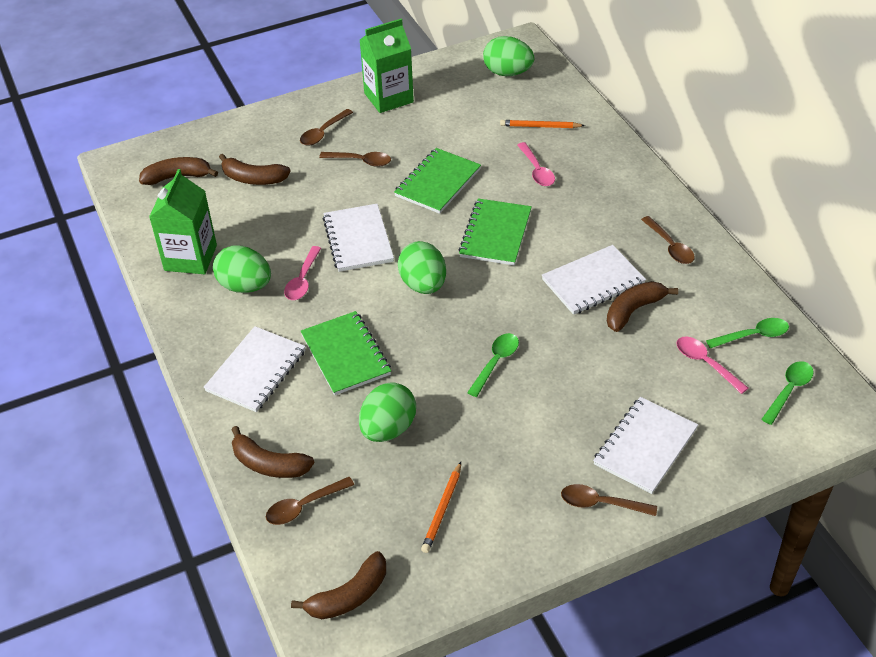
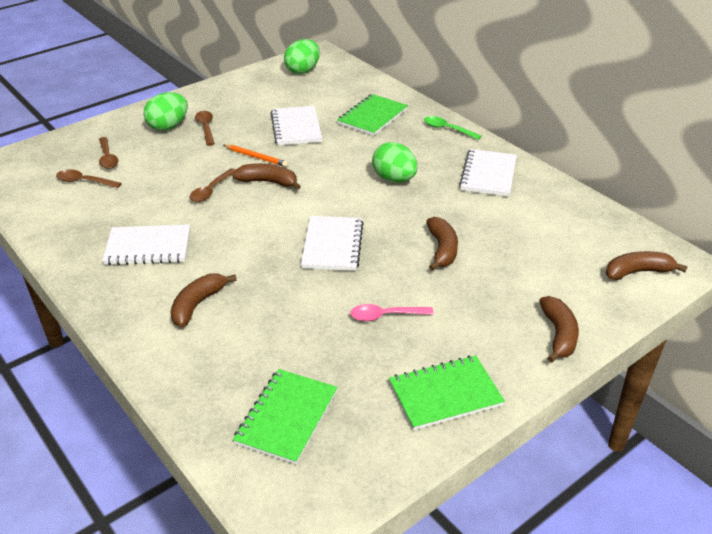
brown spoon: 5 -> 4
green carton: 2 -> 0
green egg: 4 -> 3
green spoon: 3 -> 1
orange pencil: 2 -> 1
pink spoon: 3 -> 1

